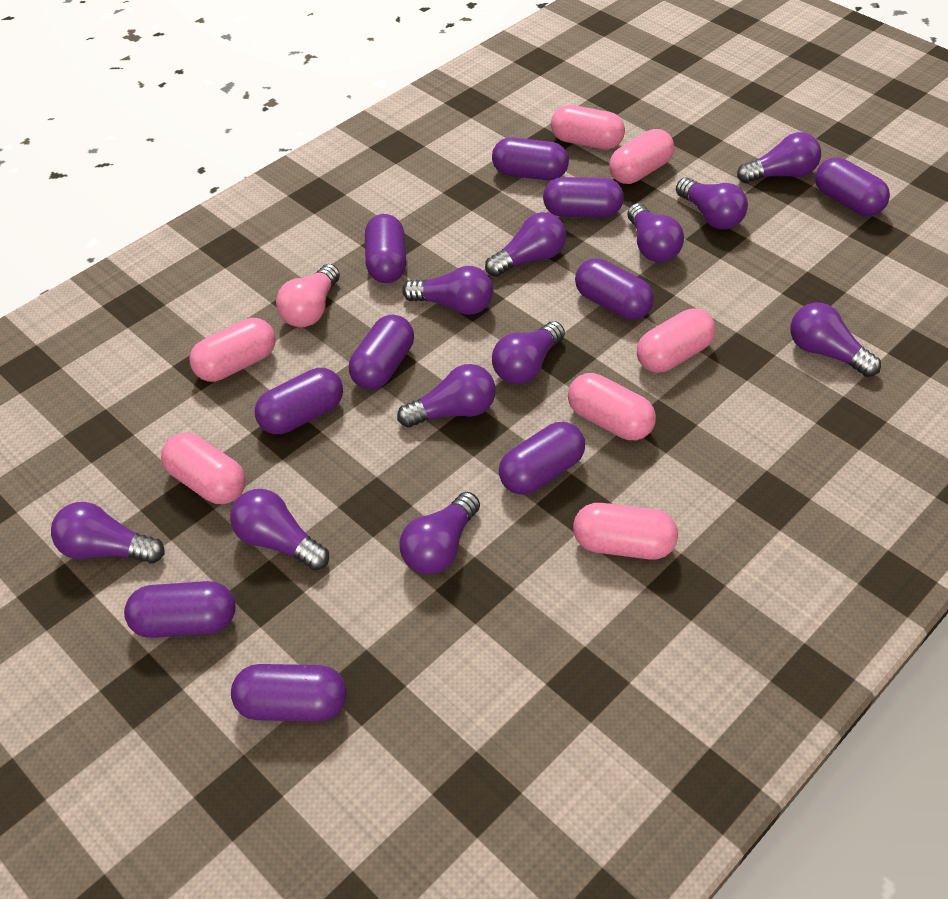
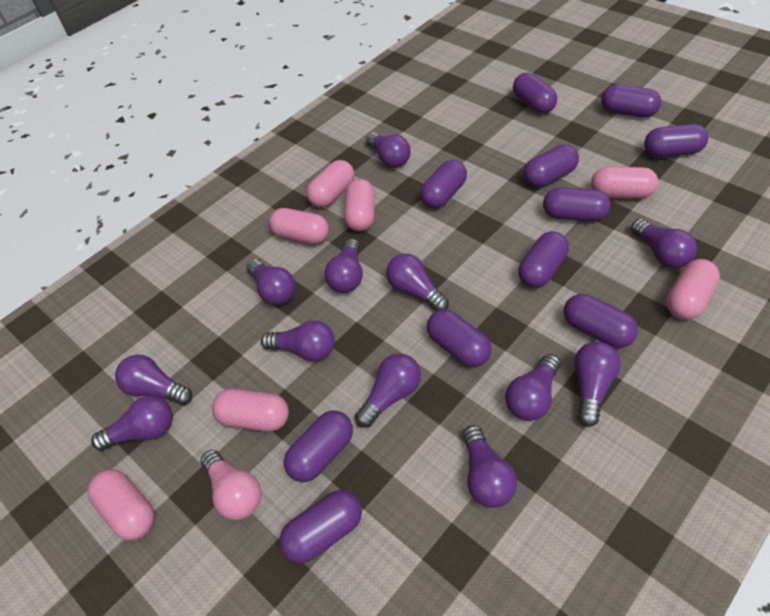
purple capsule: 10 -> 11
purple light bulb: 11 -> 12

